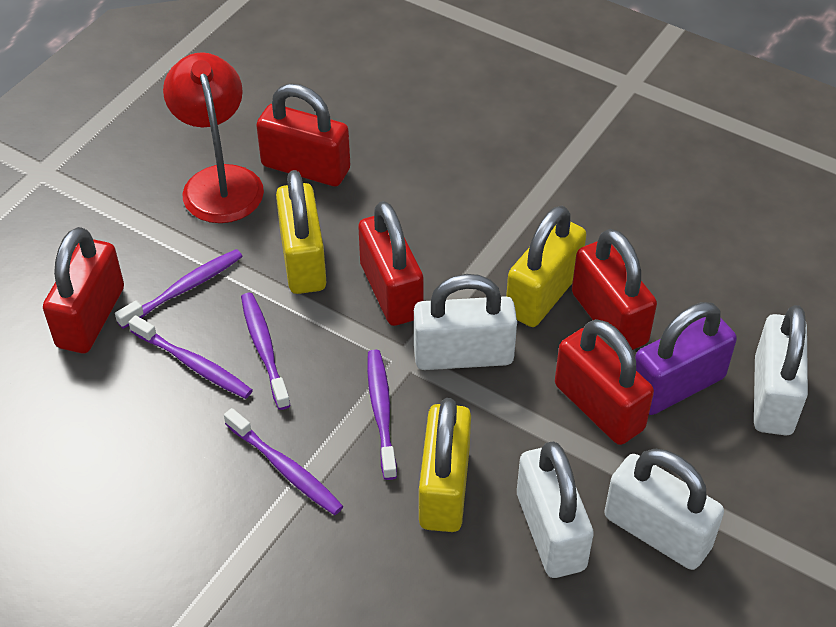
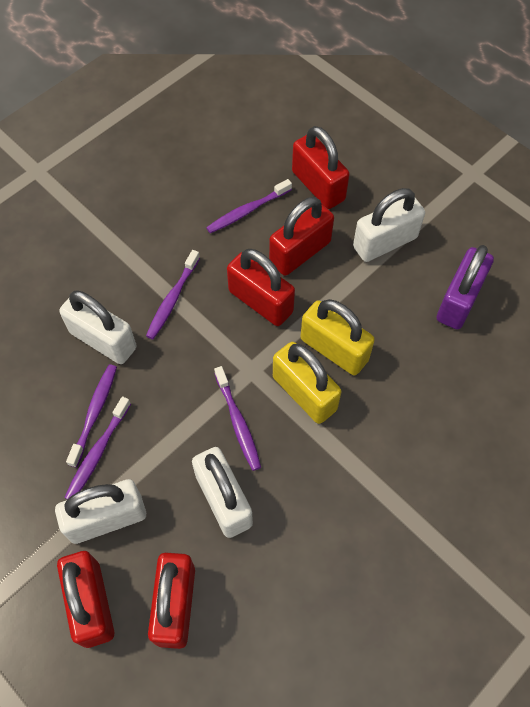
red lamp: 1 -> 0
yellow padlock: 3 -> 2

